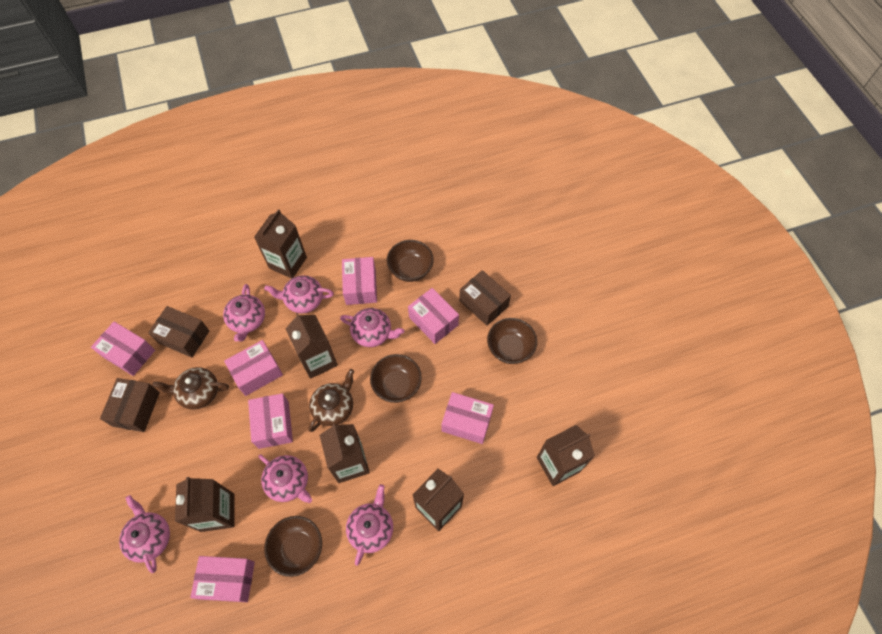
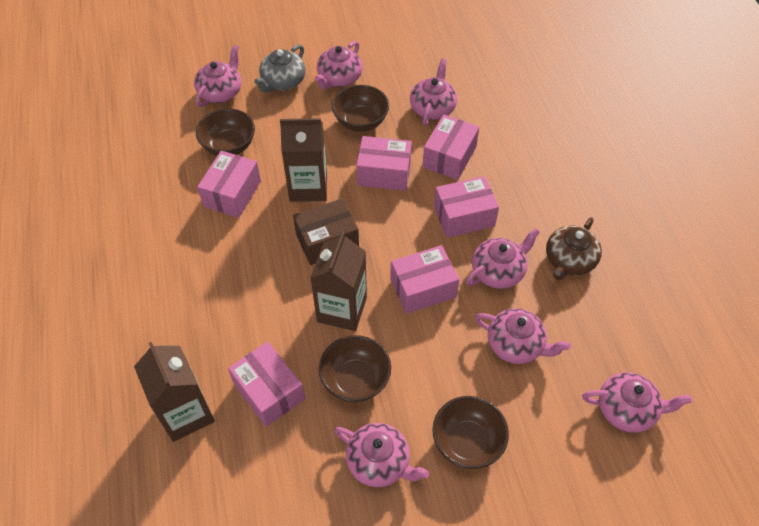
brown box: 3 -> 1
brown carton: 6 -> 3
brown teapot: 2 -> 1
grey teapot: 0 -> 1
pink box: 7 -> 6
pink teapot: 6 -> 7

